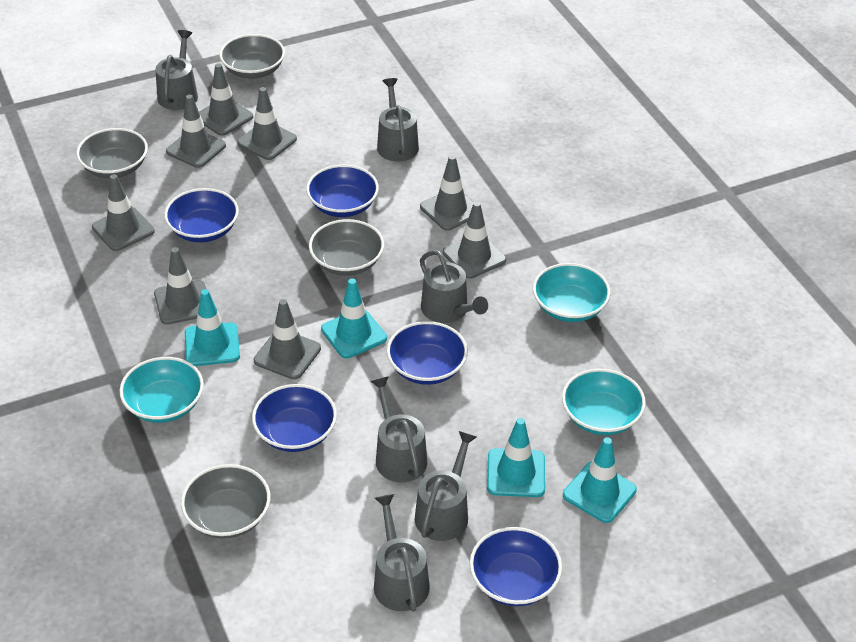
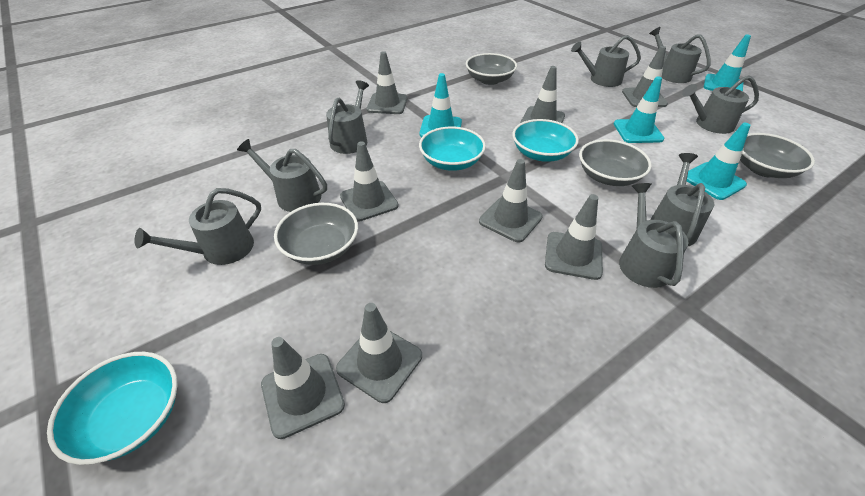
blue bowl: 5 -> 0
grey watering can: 6 -> 8

